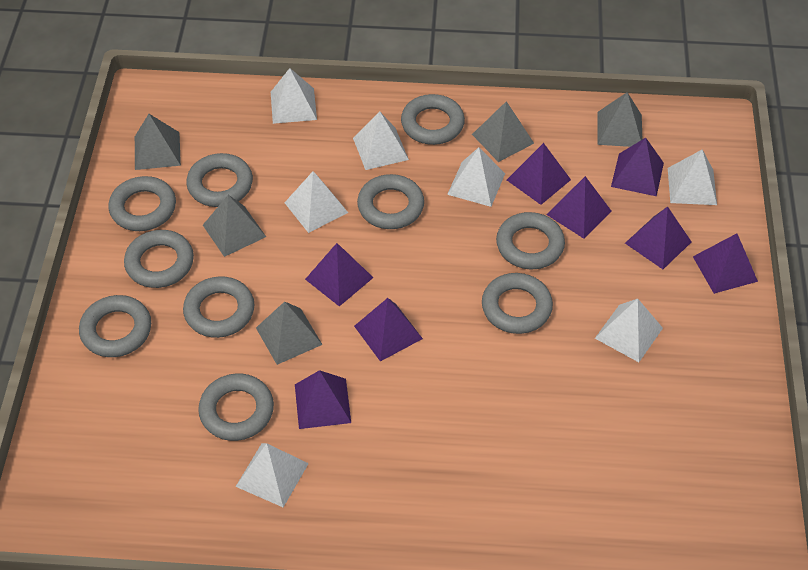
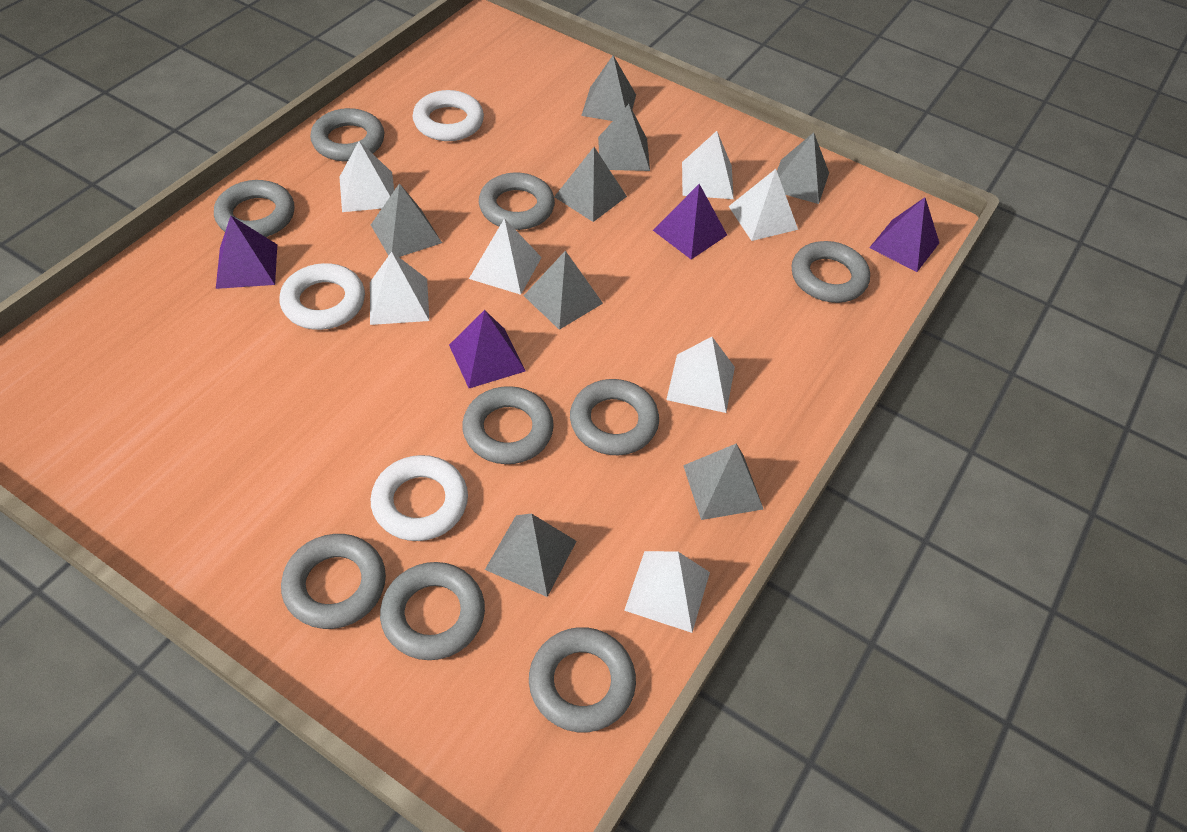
grey pyramid: 5 -> 8
grey ring: 10 -> 9
purple pyramid: 8 -> 4
white ring: 0 -> 3

